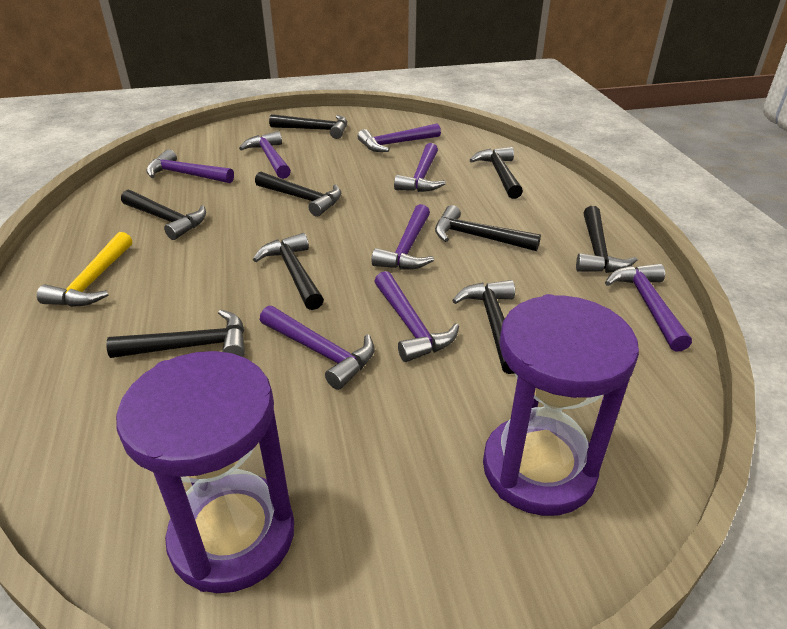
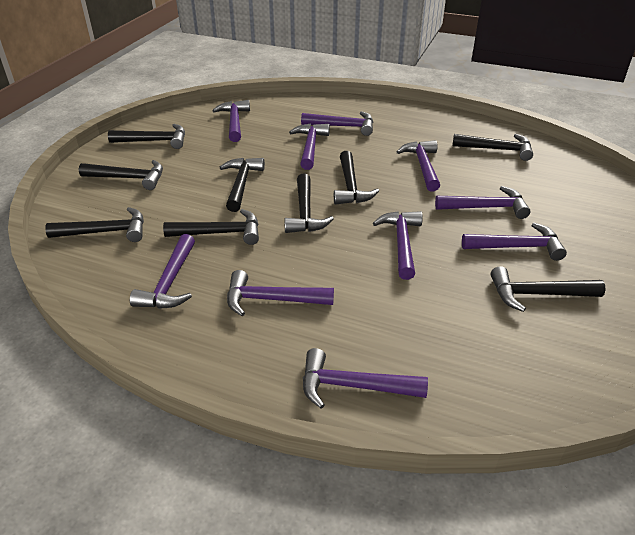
purple hammer: 8 -> 10
purple hourglass: 2 -> 0
yellow hammer: 1 -> 0

